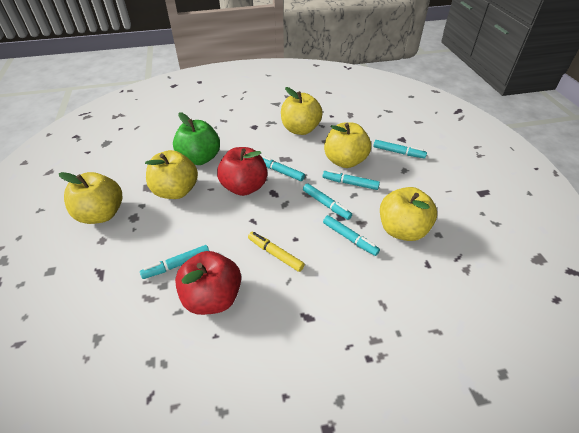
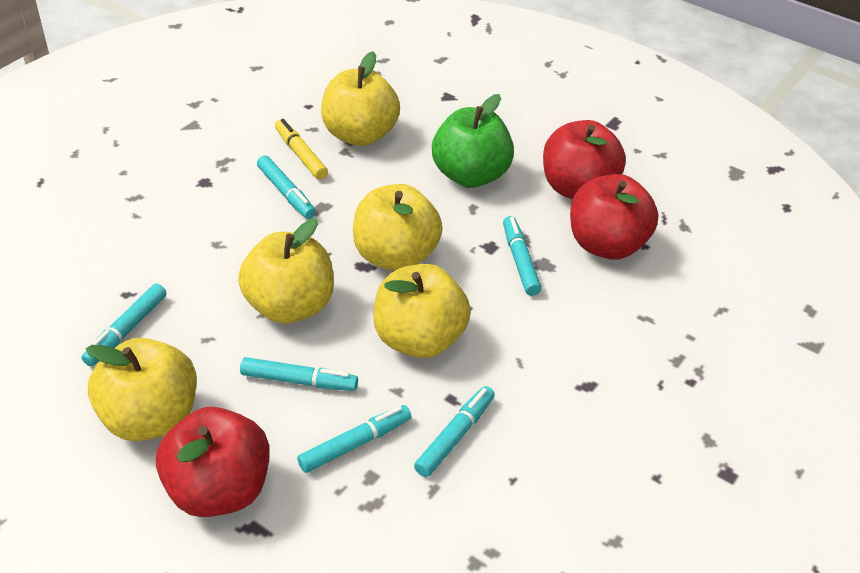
red apple: 2 -> 3

